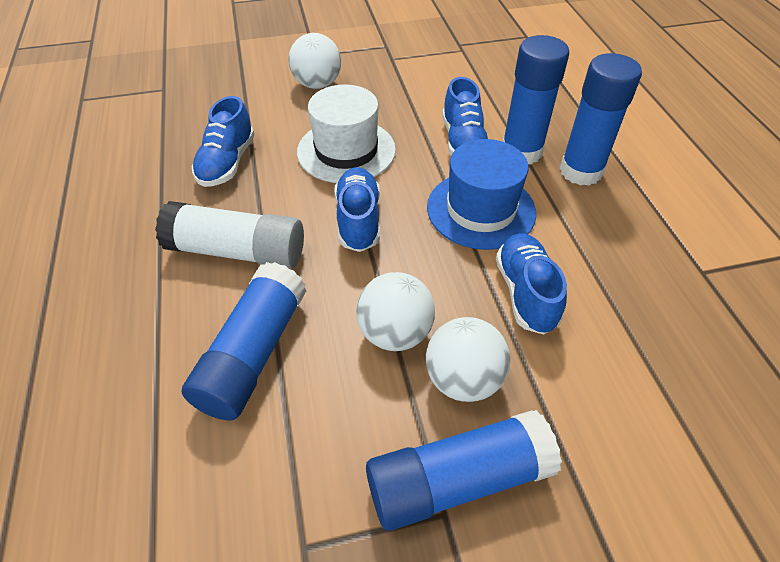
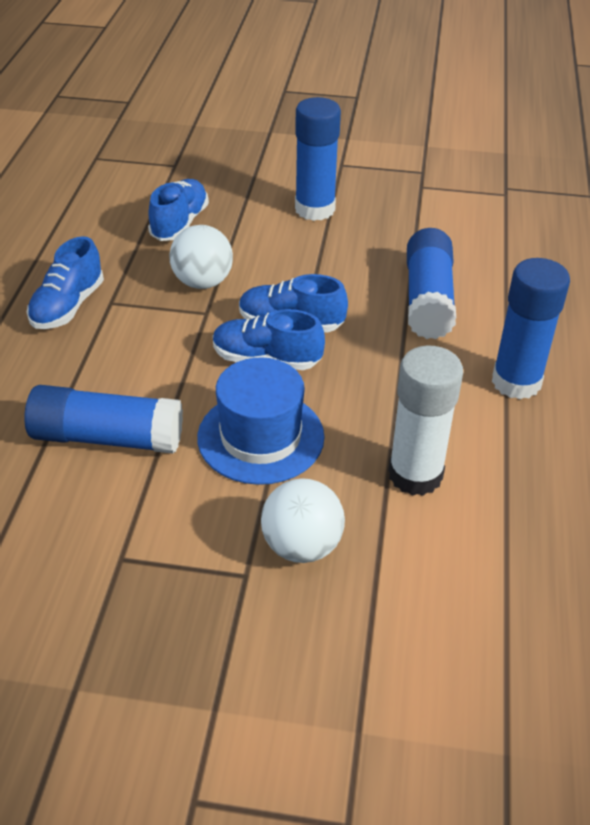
white ball: 3 -> 2
white hat: 1 -> 0

